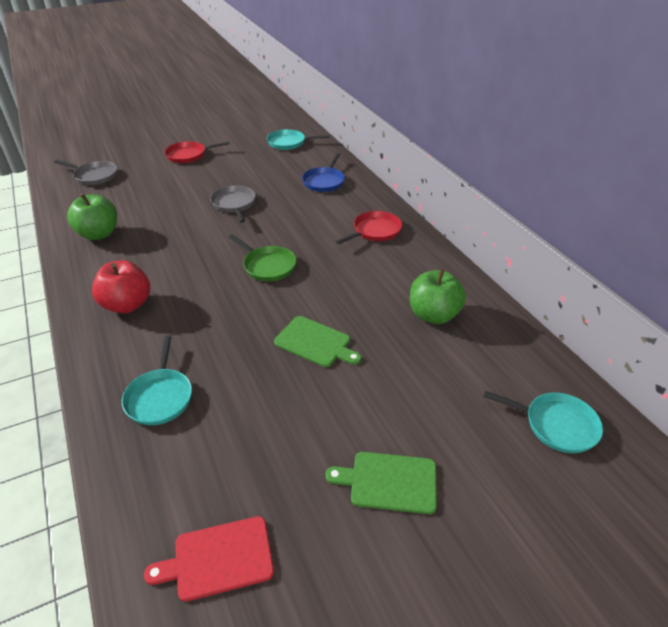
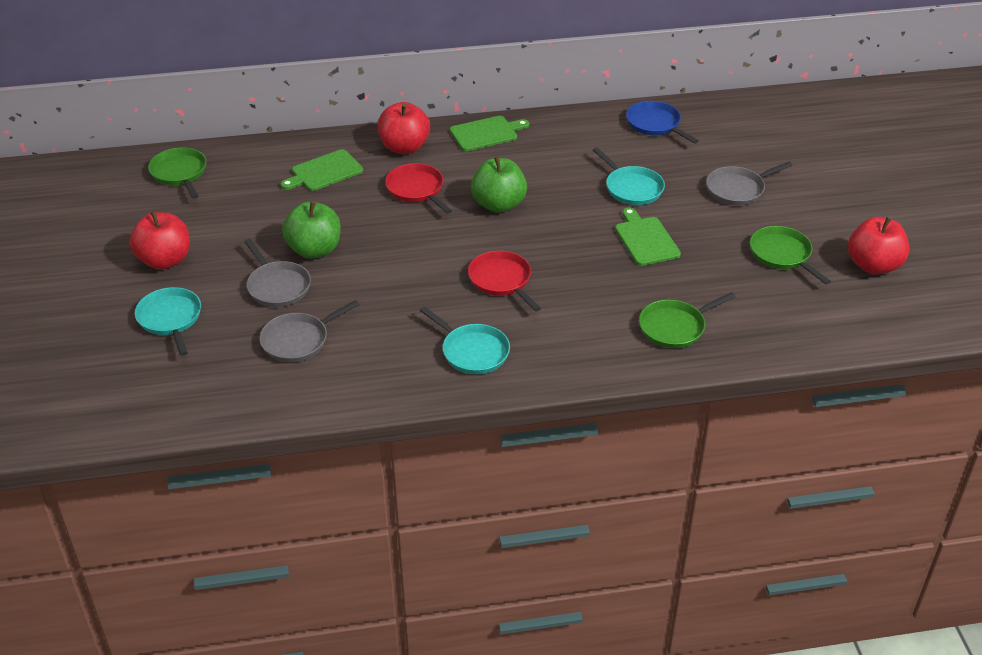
green cutting board: 2 -> 3
green pan: 1 -> 3
grey pan: 2 -> 3
red apple: 1 -> 3
red cutting board: 1 -> 0

